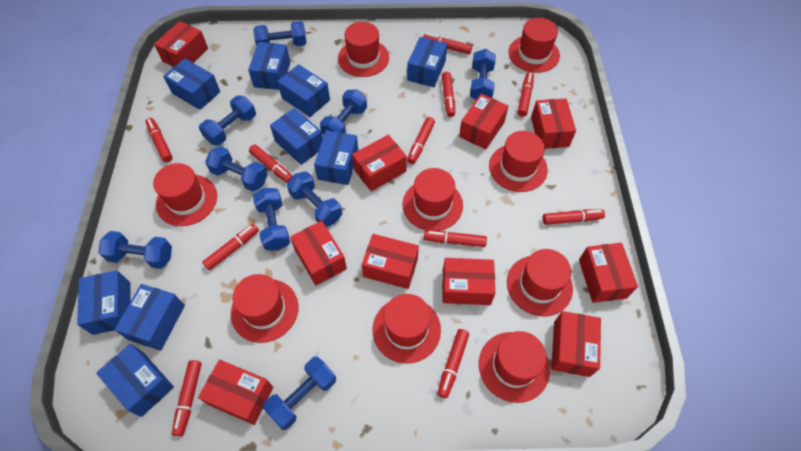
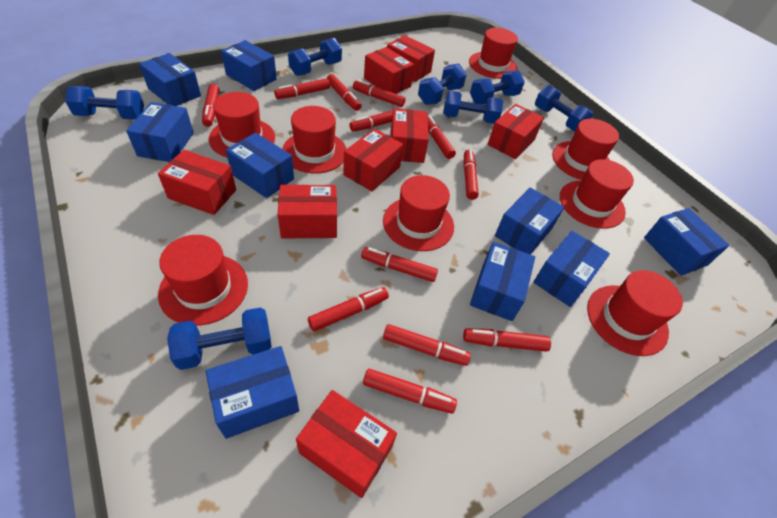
blue dumbbell: 9 -> 7
red box: 10 -> 8
red hat: 9 -> 8
red marker: 11 -> 12

